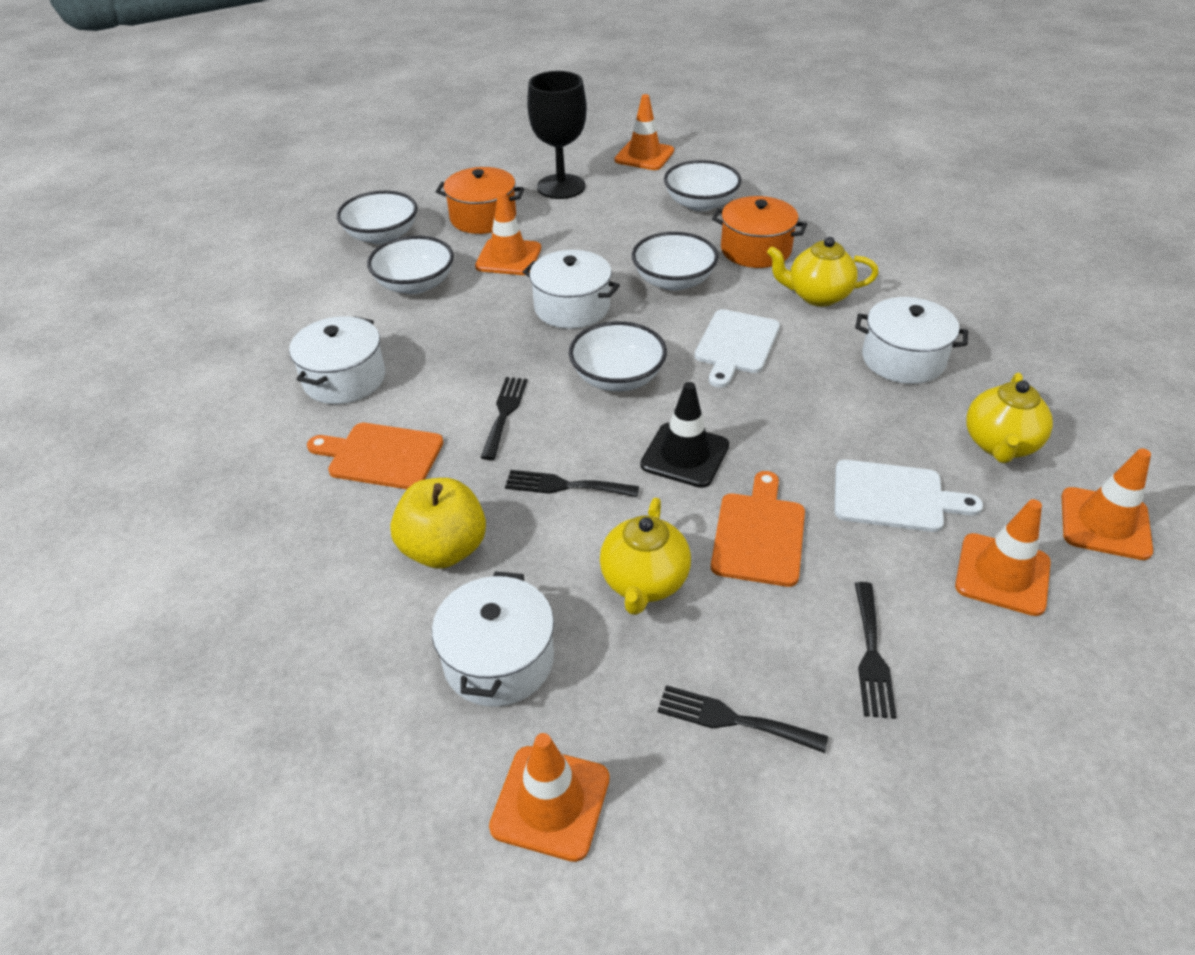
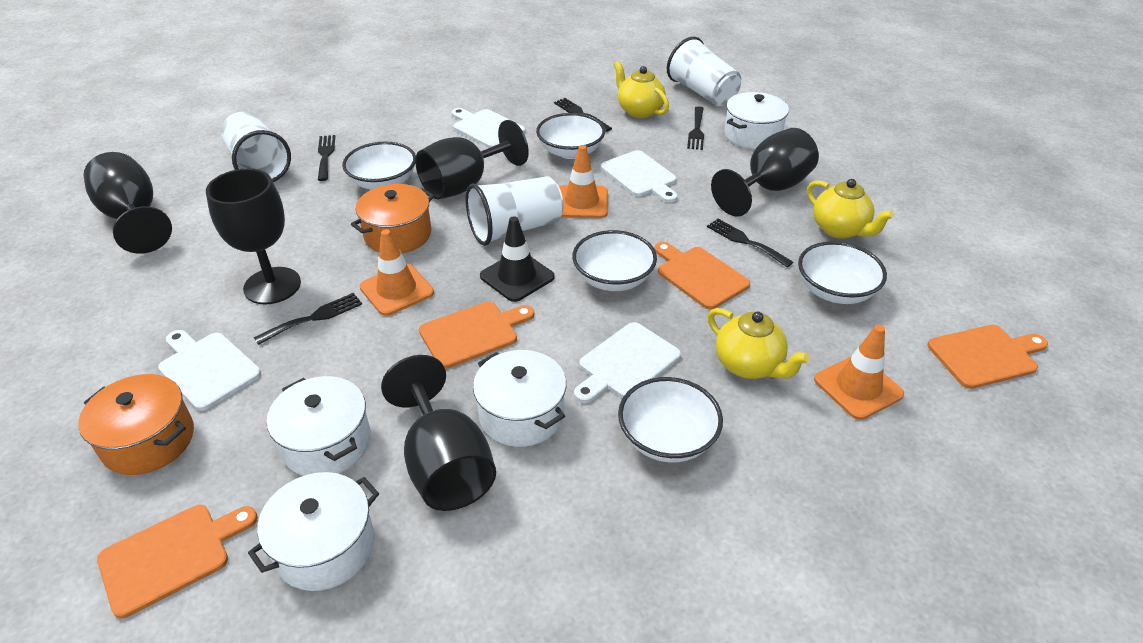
black fork: 4 -> 5
black goblet: 1 -> 5
orange cutting board: 2 -> 4
orange traffic cone: 5 -> 3
white cup: 0 -> 3
white cutting board: 2 -> 4
yellow apple: 1 -> 0

